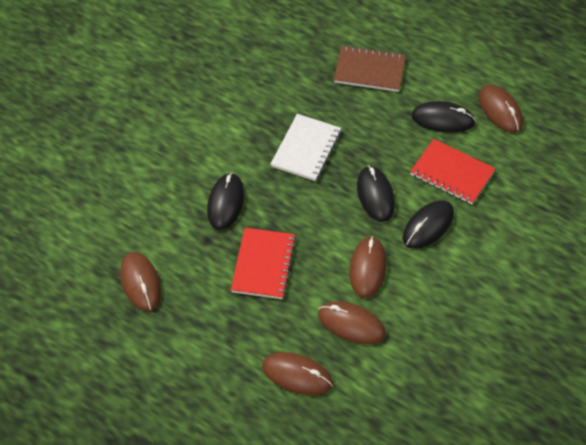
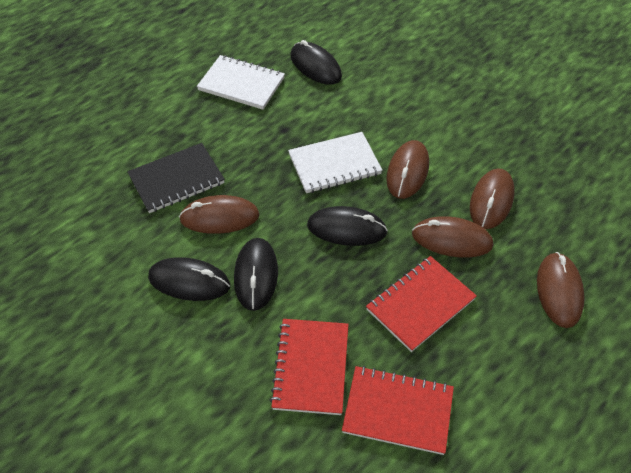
black notebook: 0 -> 1
brown notebook: 1 -> 0
red notebook: 2 -> 3
white notebook: 1 -> 2

